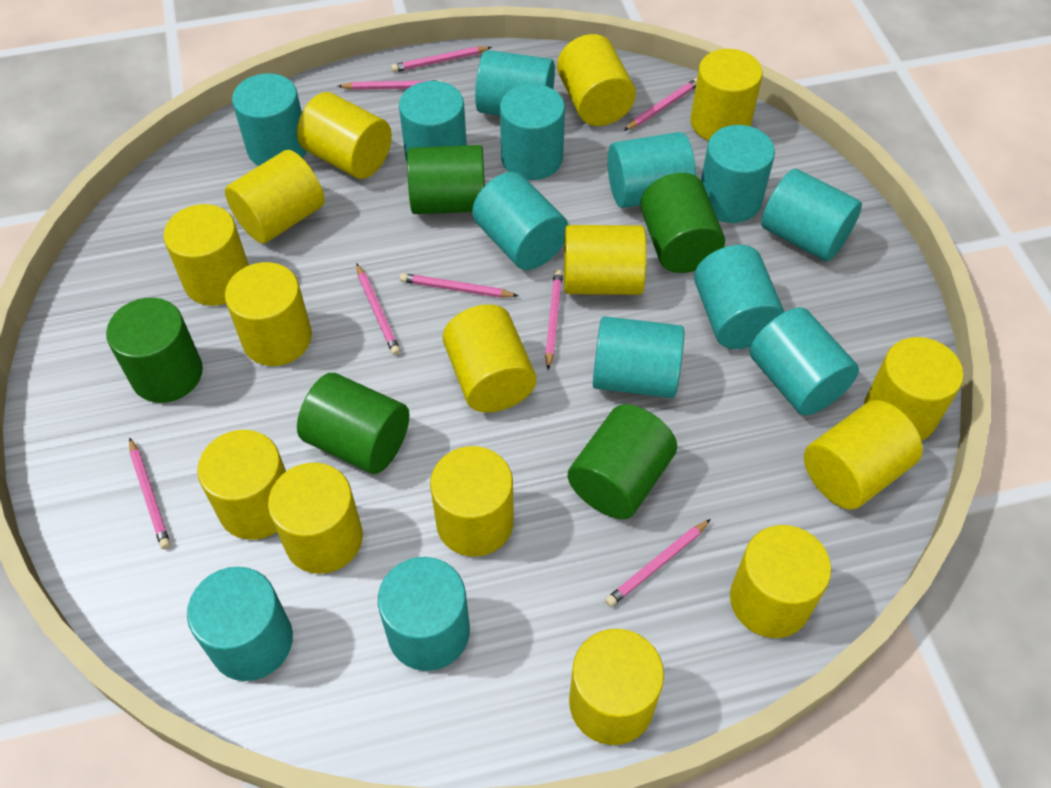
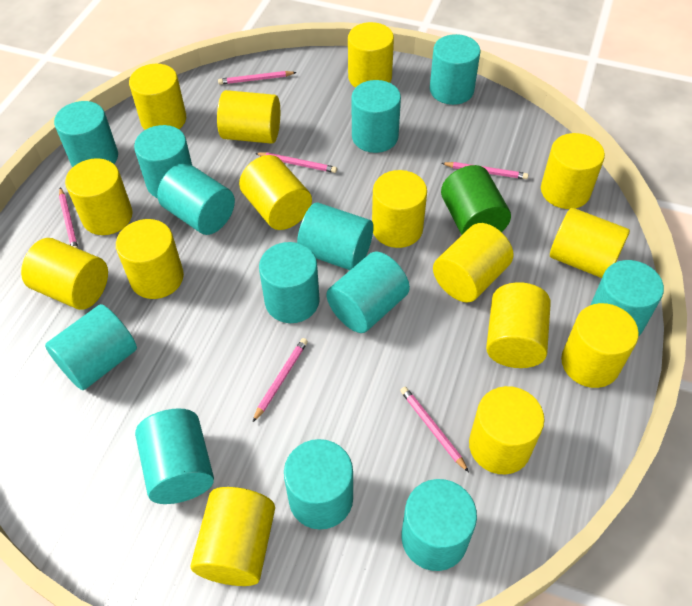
green cylinder: 5 -> 1
pink pencil: 8 -> 6

